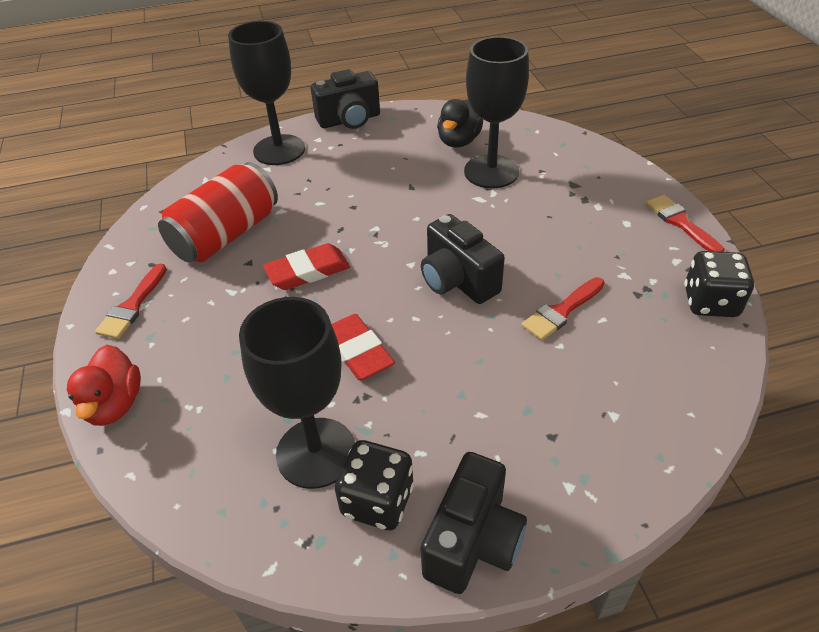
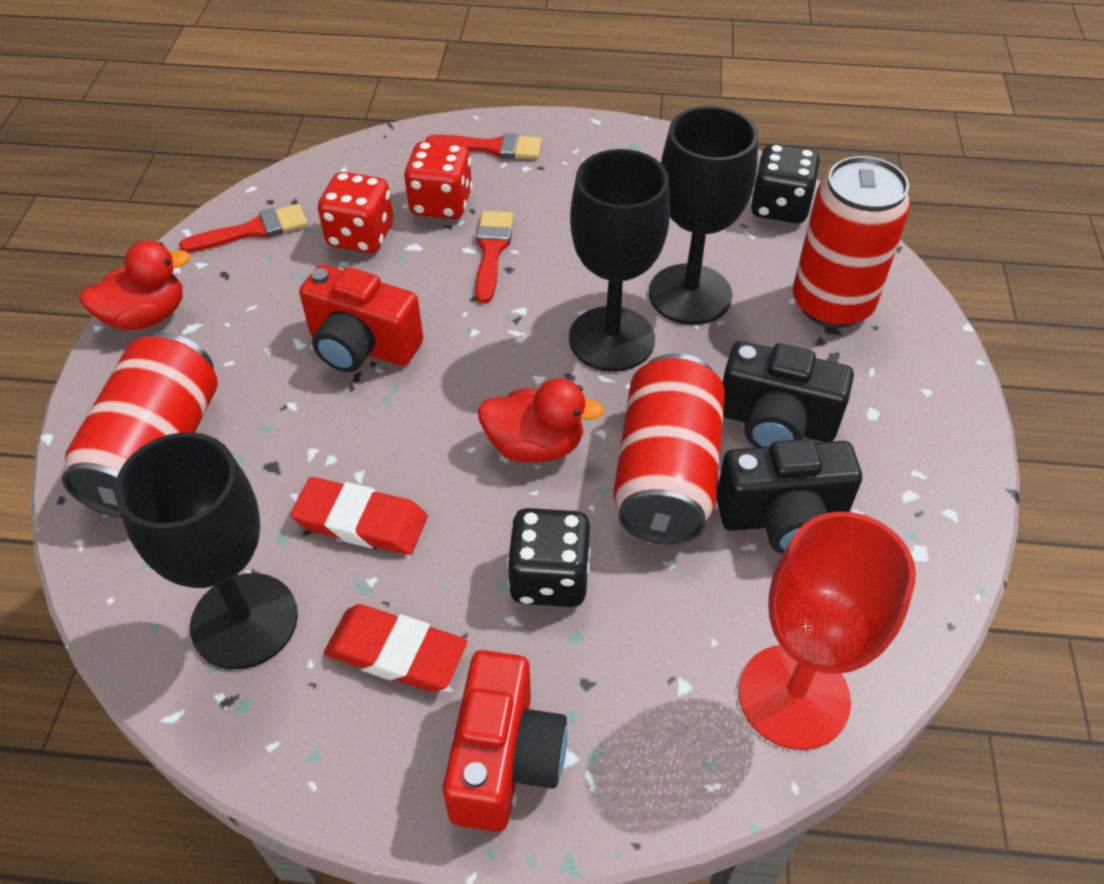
black camera: 3 -> 2
black duck: 1 -> 0
red camera: 0 -> 2
red can: 1 -> 3
red dice: 0 -> 2
red duck: 1 -> 2
red goblet: 0 -> 1

